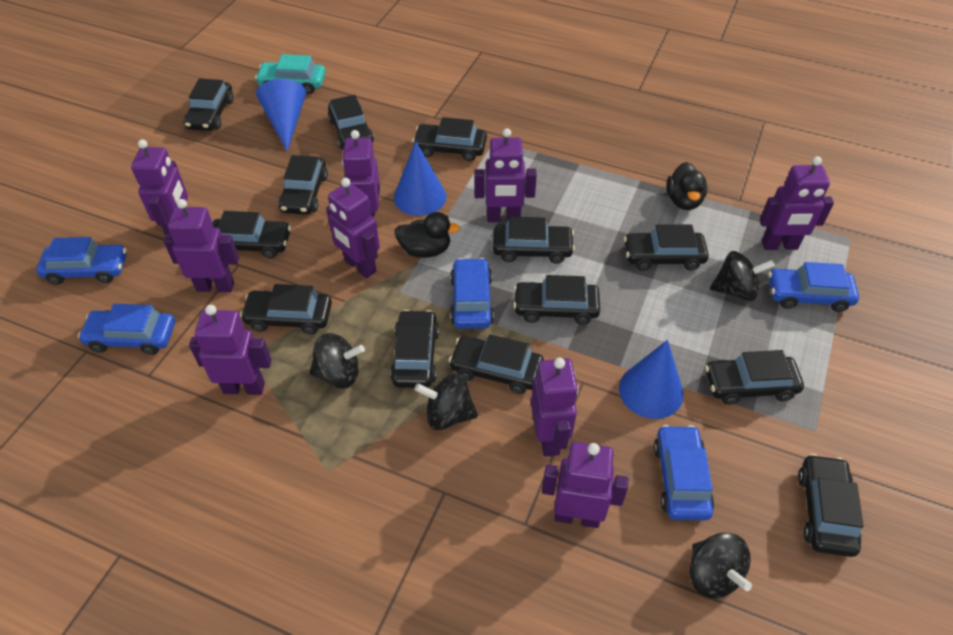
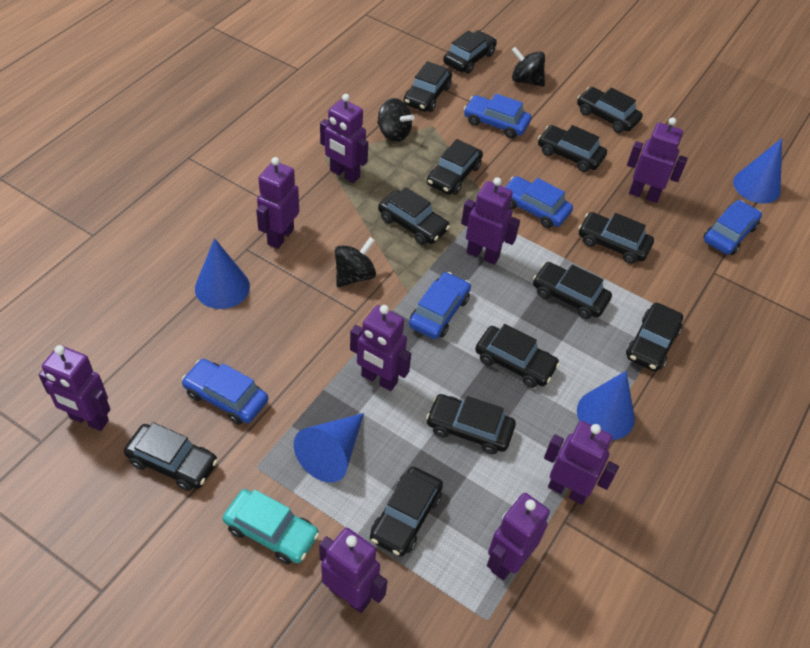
black duck: 2 -> 0
black spinning top: 4 -> 3
blue cone: 3 -> 4

